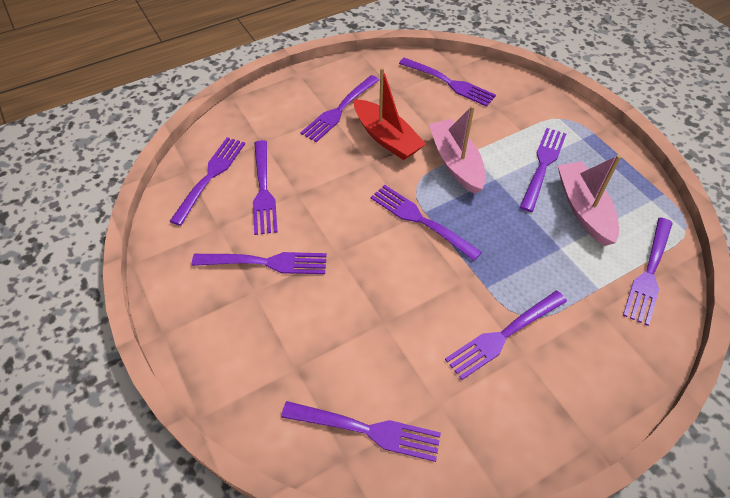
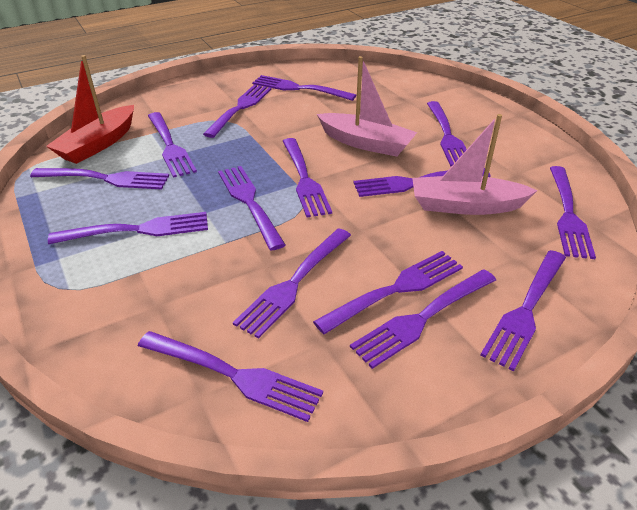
purple fork: 10 -> 15

